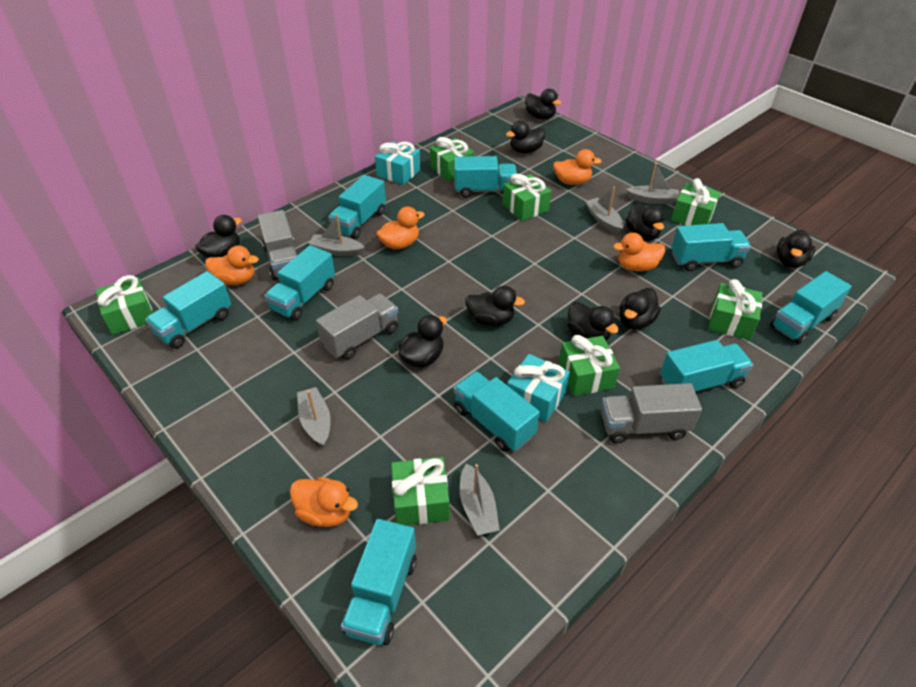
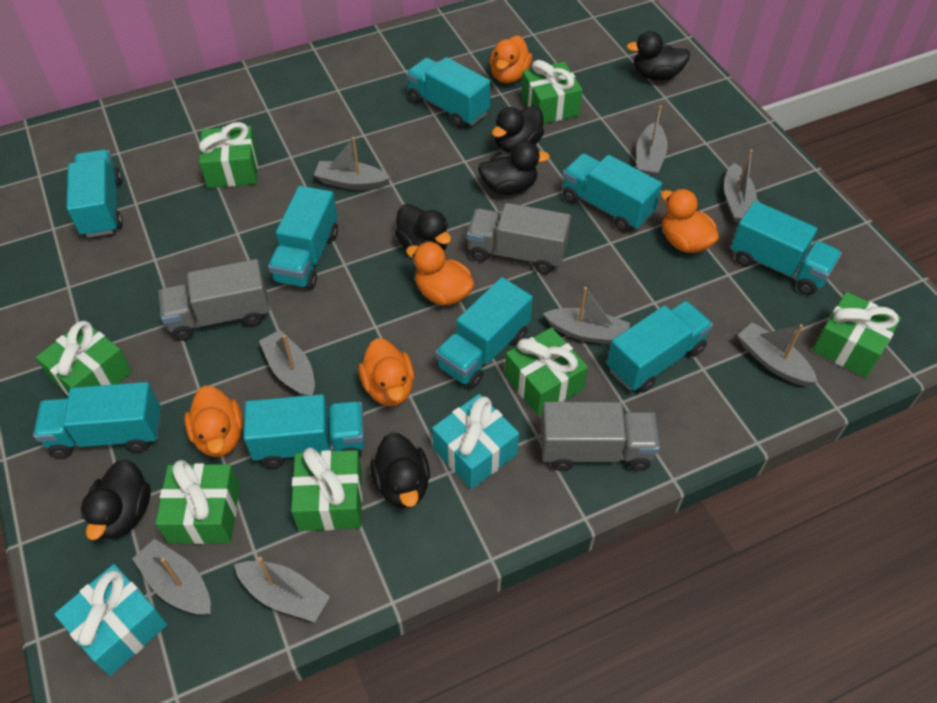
black duck: 9 -> 6
grey boat: 5 -> 8

